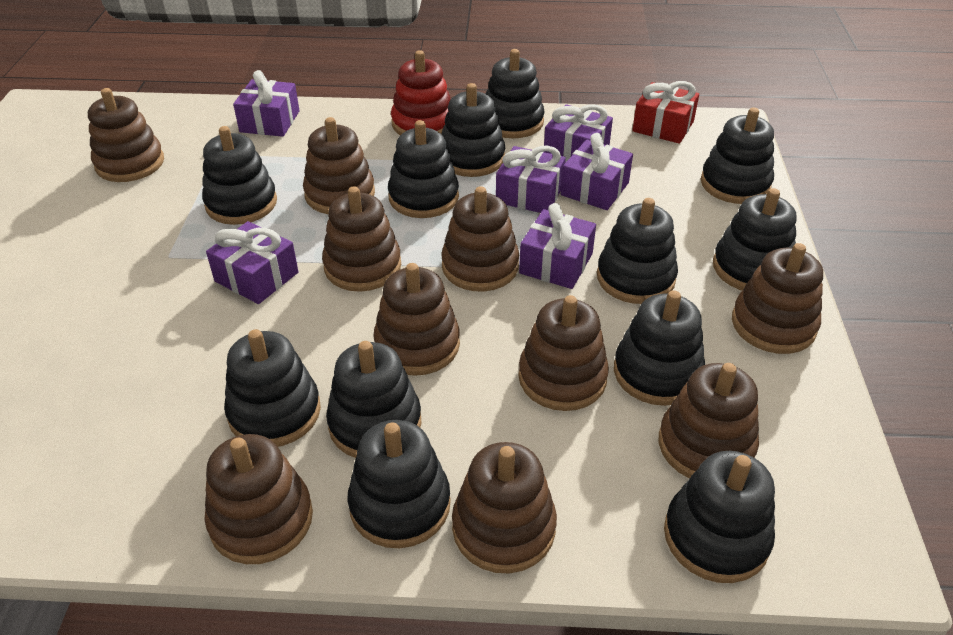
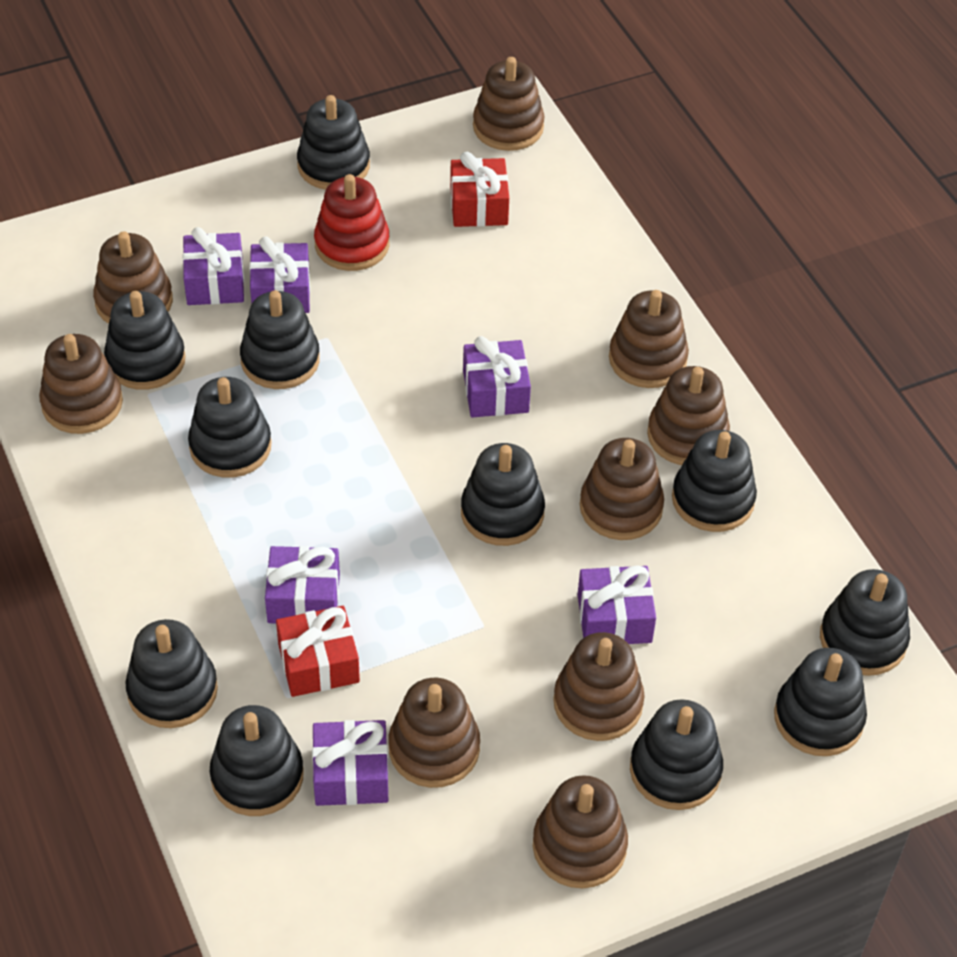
black stacking toy: 12 -> 11
brown stacking toy: 10 -> 9
red gift: 1 -> 2

